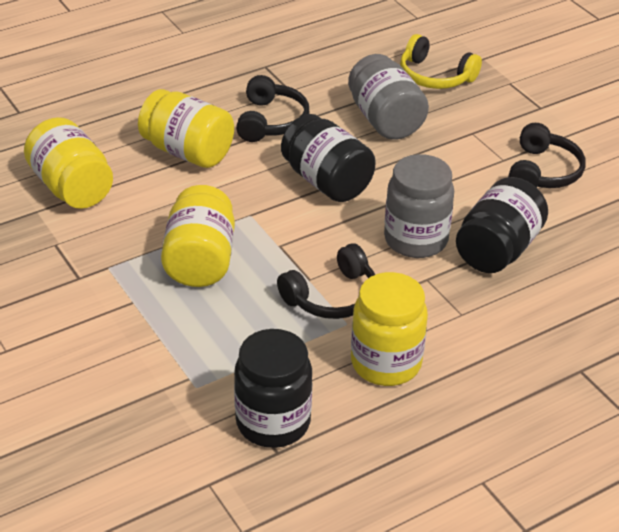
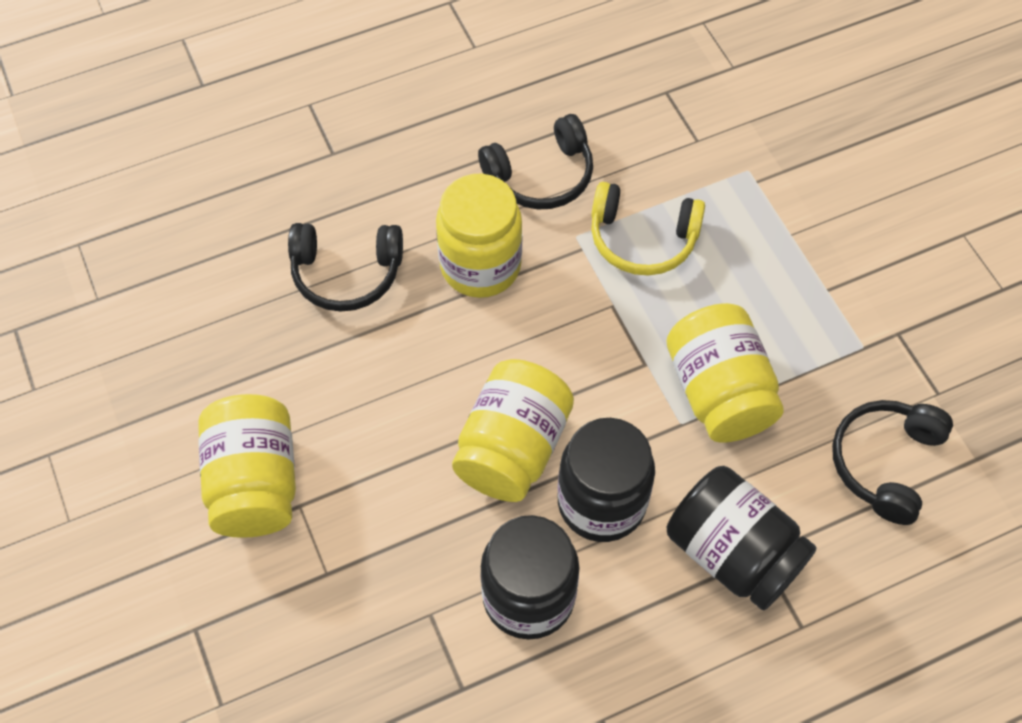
grey jar: 2 -> 0

